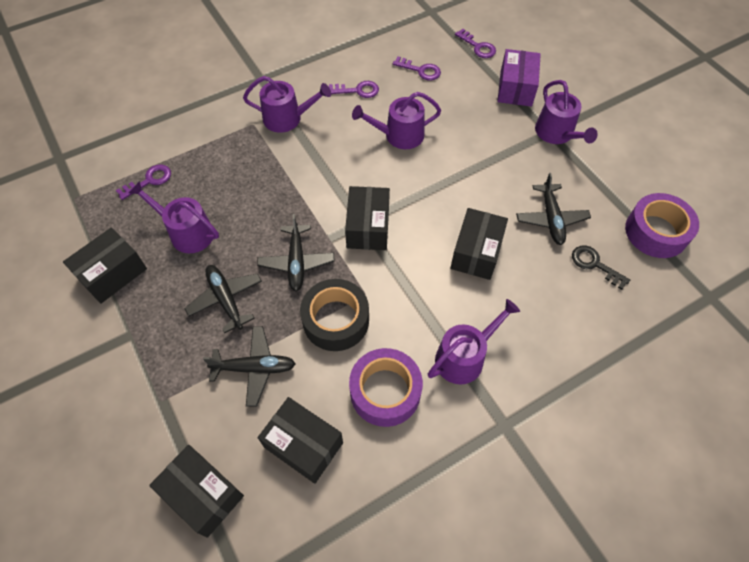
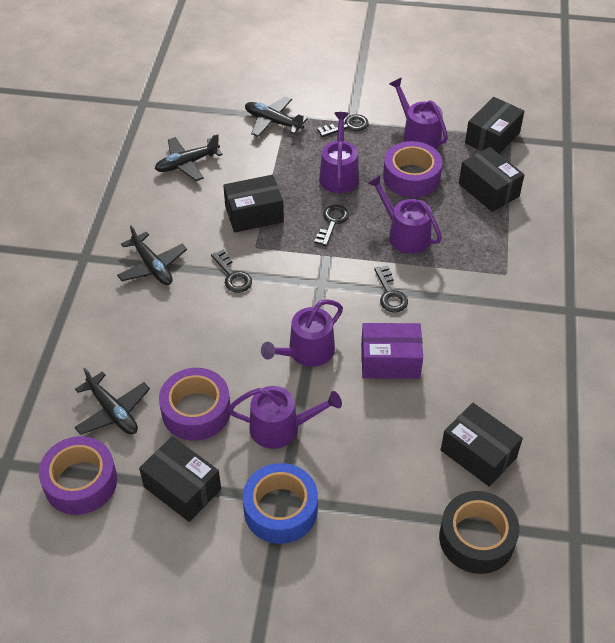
black key: 1 -> 4
blue tape: 0 -> 1
purple key: 4 -> 0
purple tape: 2 -> 3

